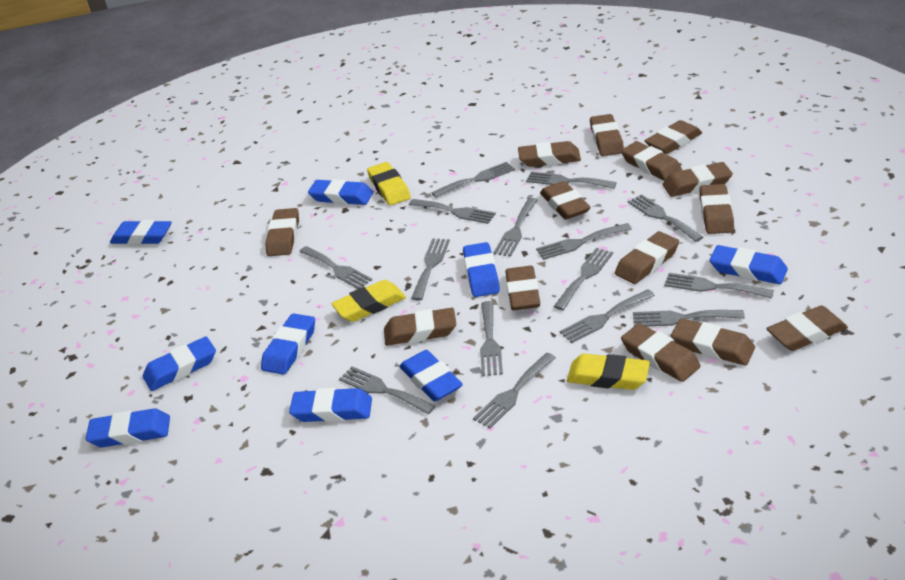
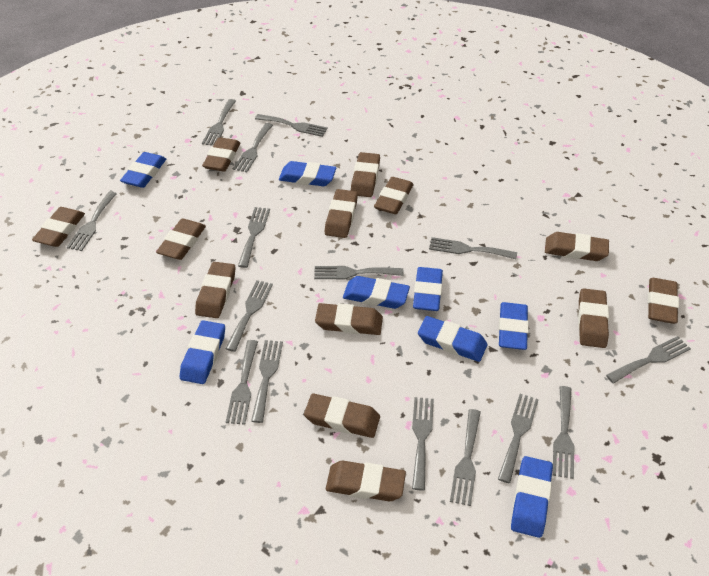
blue eraser: 9 -> 8
brown eraser: 14 -> 13
yellow eraser: 3 -> 0

